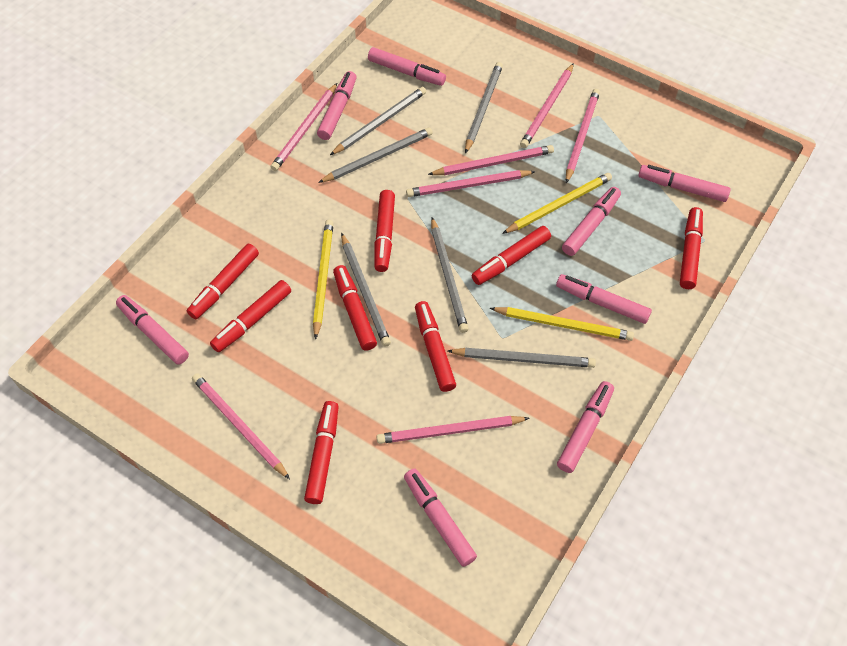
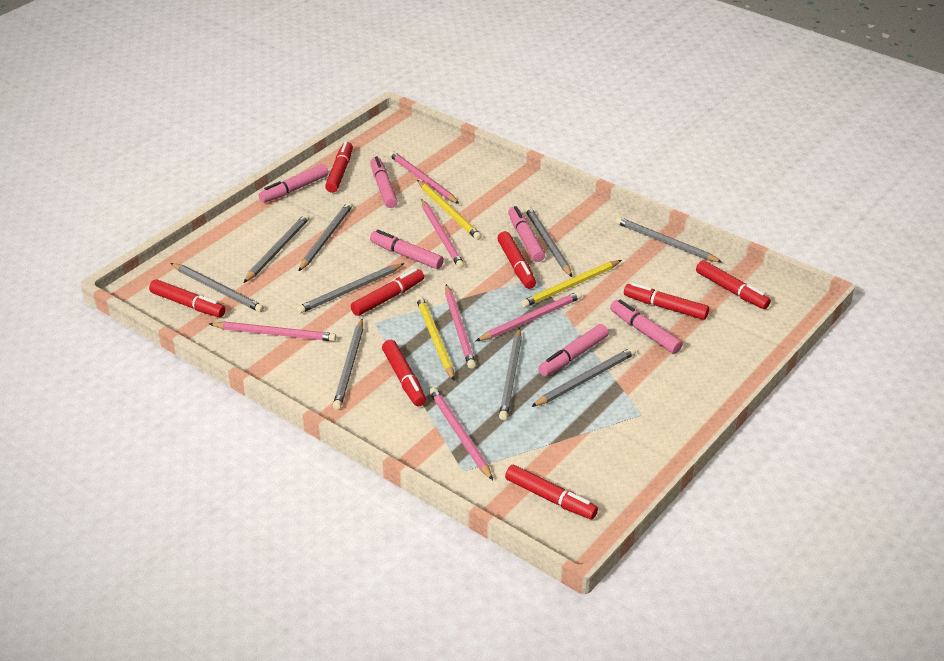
grey pencil: 6 -> 9
pink marker: 8 -> 6
pink pencil: 7 -> 6

